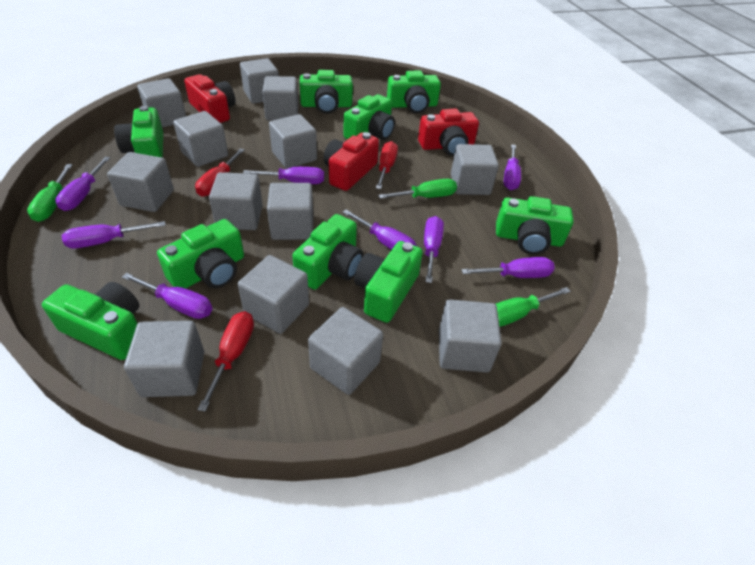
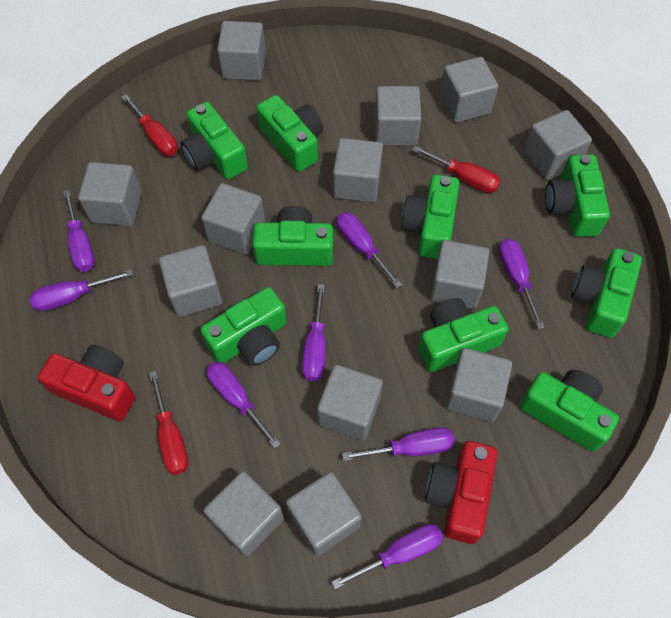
green screwdriver: 3 -> 0
red camera: 3 -> 2

